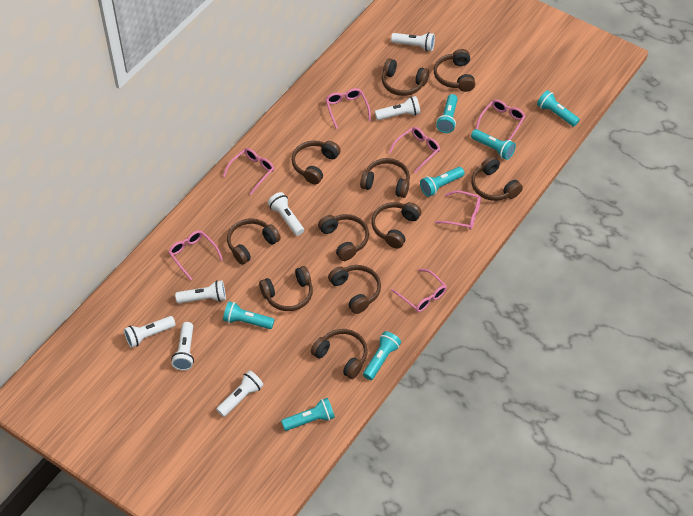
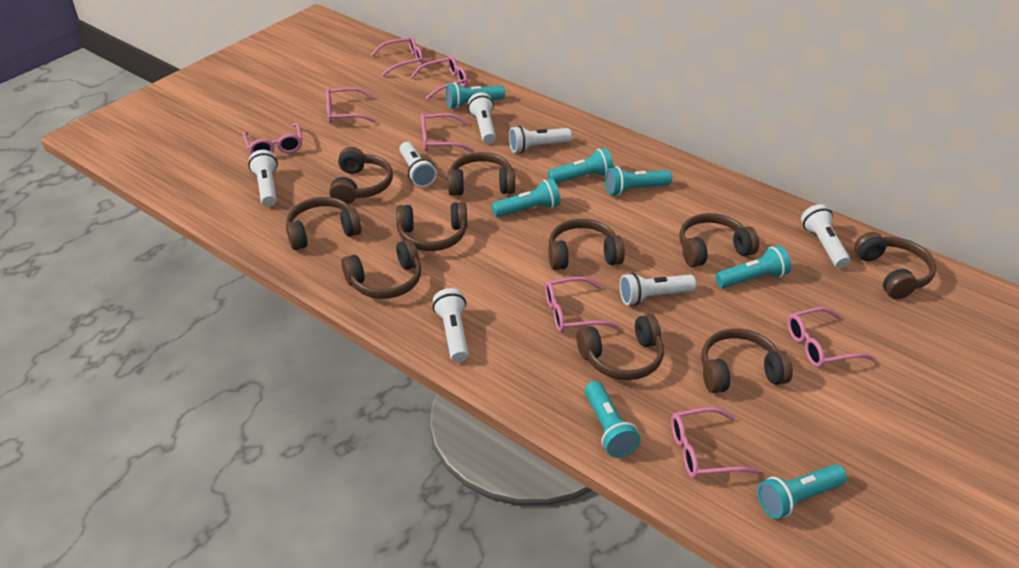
brown headphones: 11 -> 10
pink glasses: 7 -> 8

